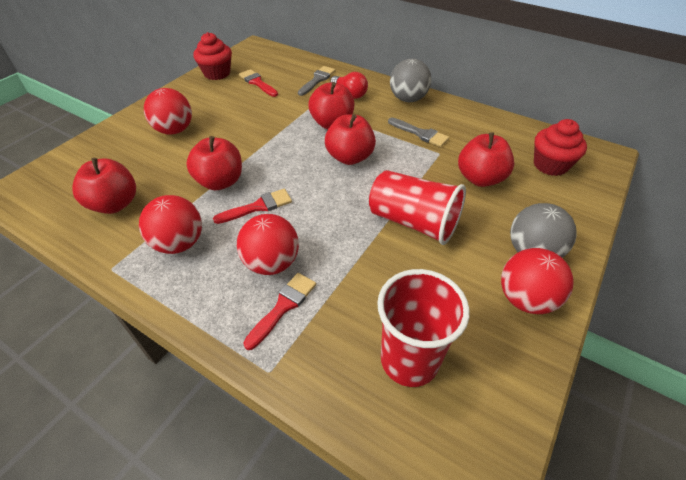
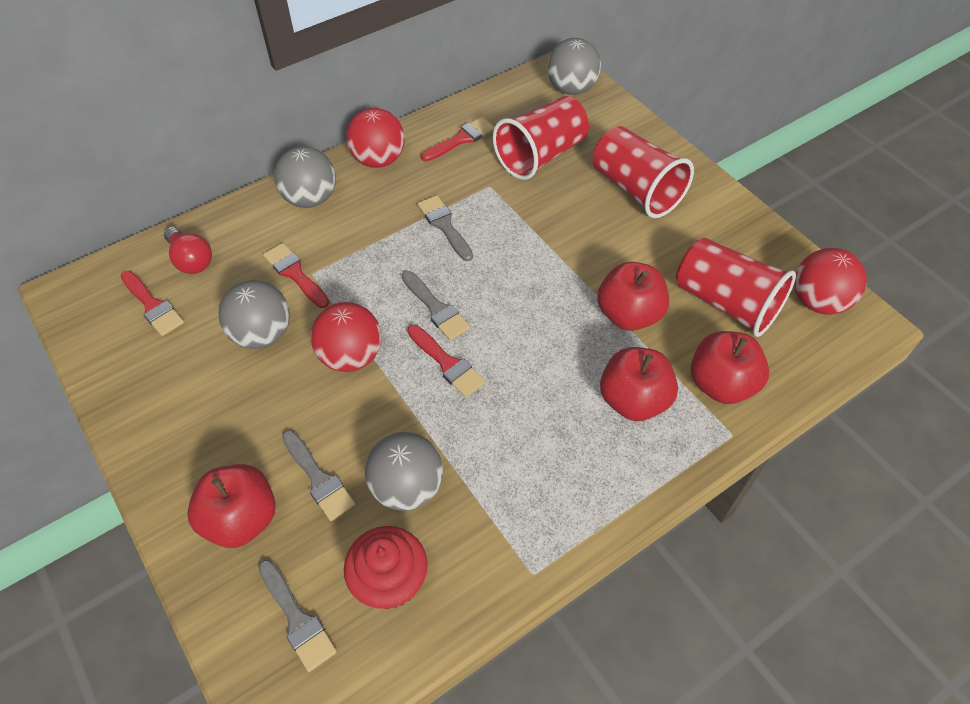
grey ball: 2 -> 4
grey brush: 2 -> 4
red apple: 5 -> 4
red ball: 4 -> 3
red brush: 3 -> 4
red cup: 2 -> 3
red cupcake: 2 -> 1

